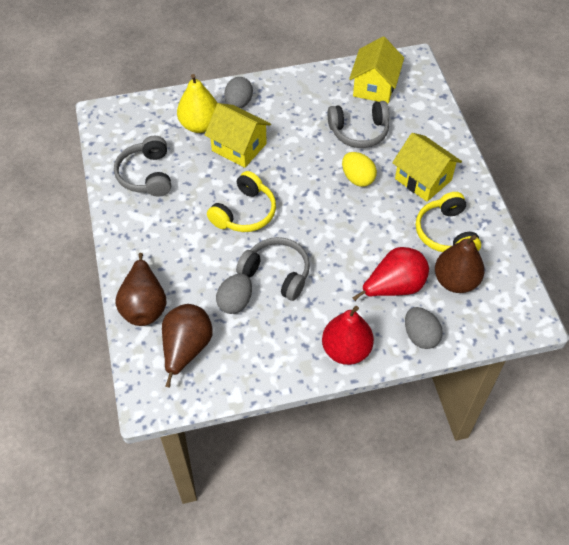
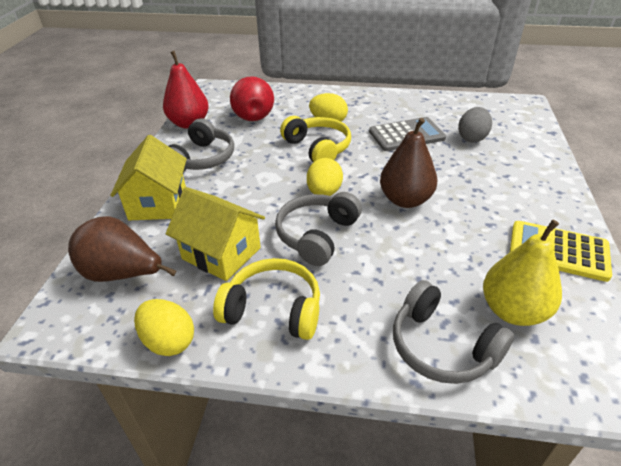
brown pear: 3 -> 2
grey calculator: 0 -> 1
grey egg: 3 -> 1
yellow calculator: 0 -> 1
yellow egg: 1 -> 3
yellow house: 3 -> 2

